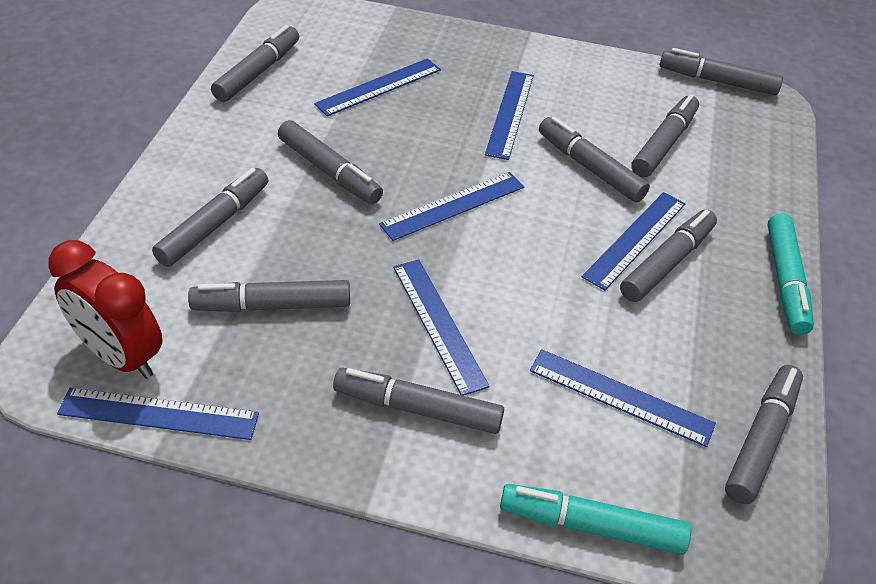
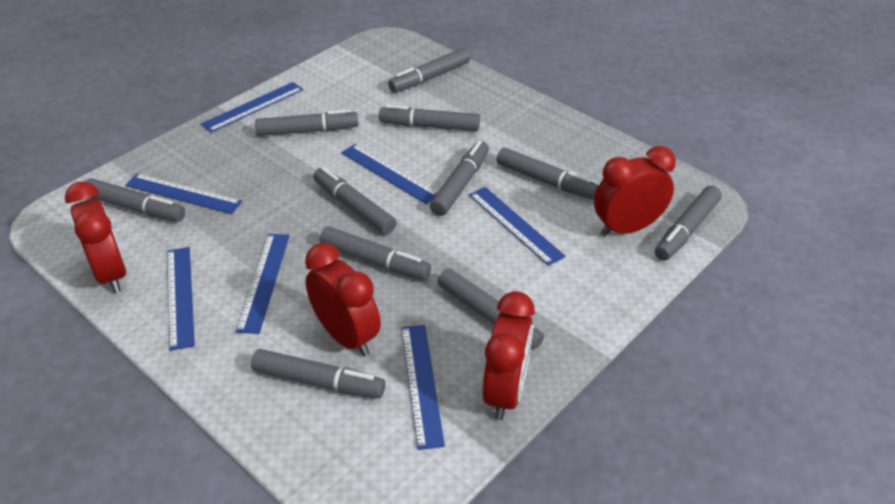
grey marker: 10 -> 11
red clock: 1 -> 4
turquoise marker: 2 -> 0

